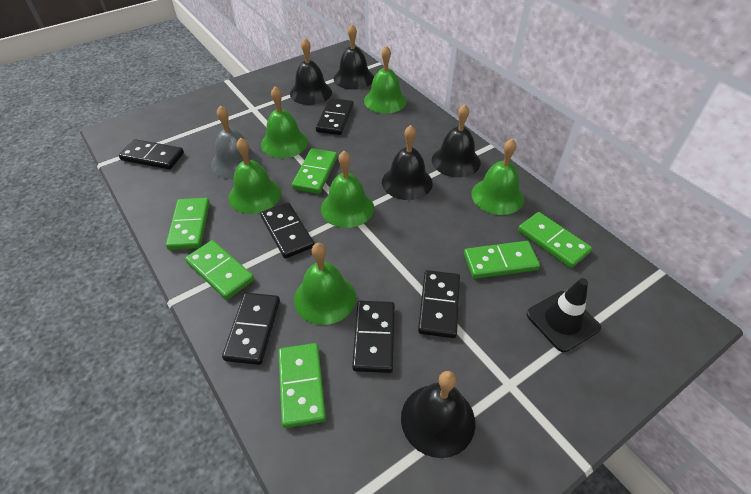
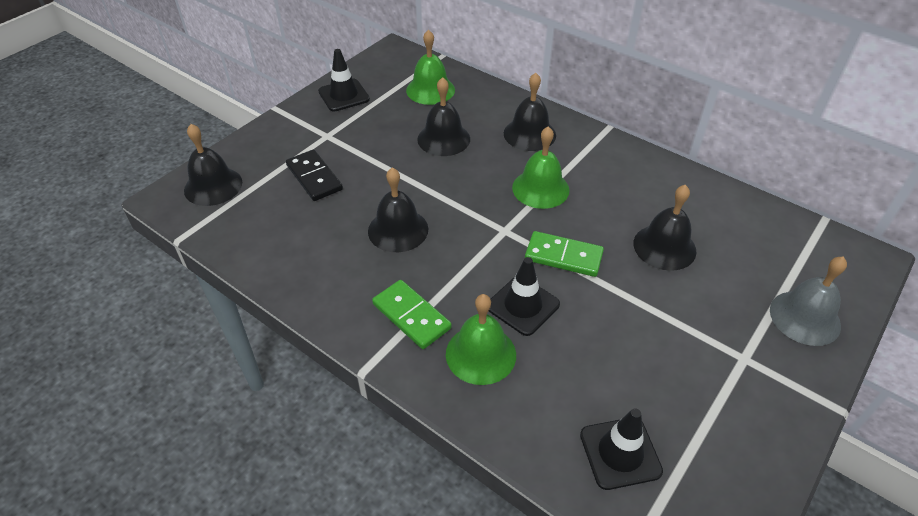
black domino: 6 -> 1
black traffic cone: 1 -> 3
green bell: 6 -> 3
green domino: 6 -> 2

